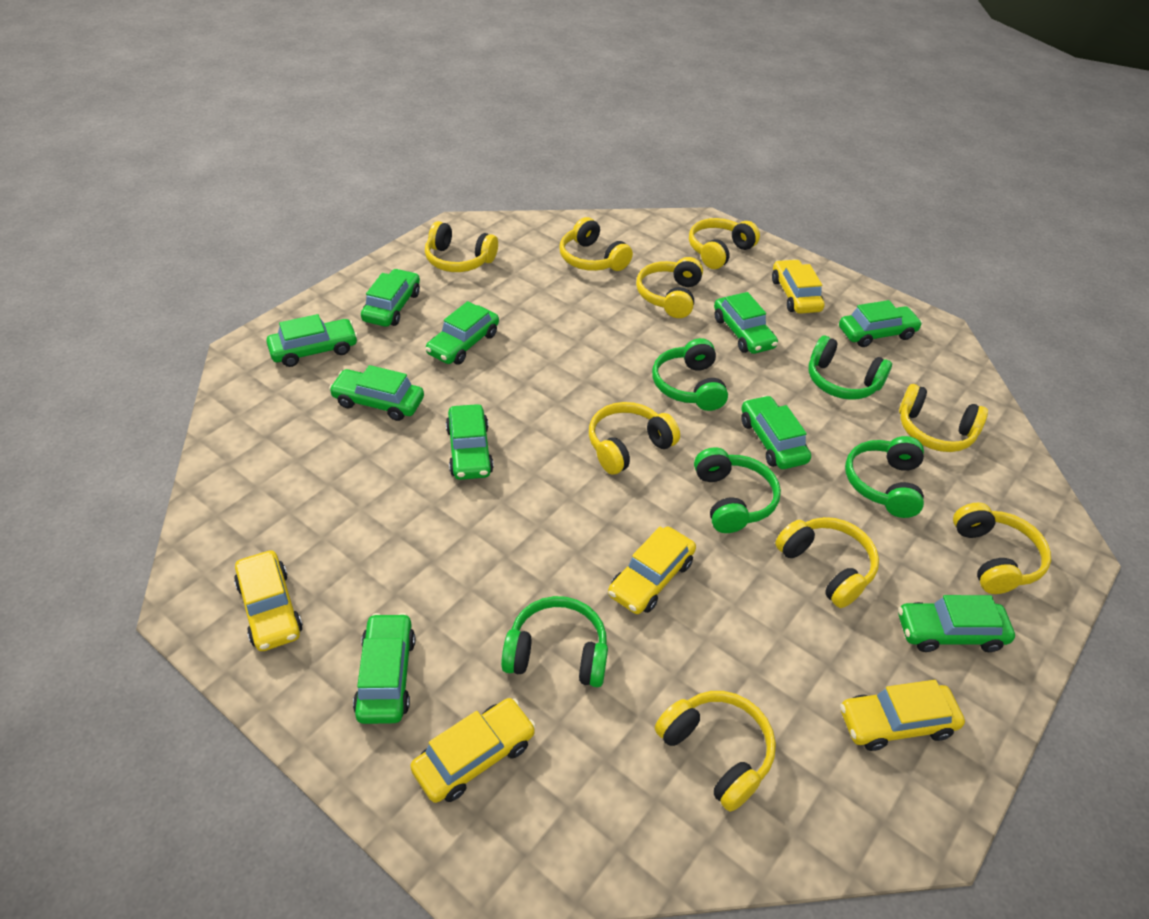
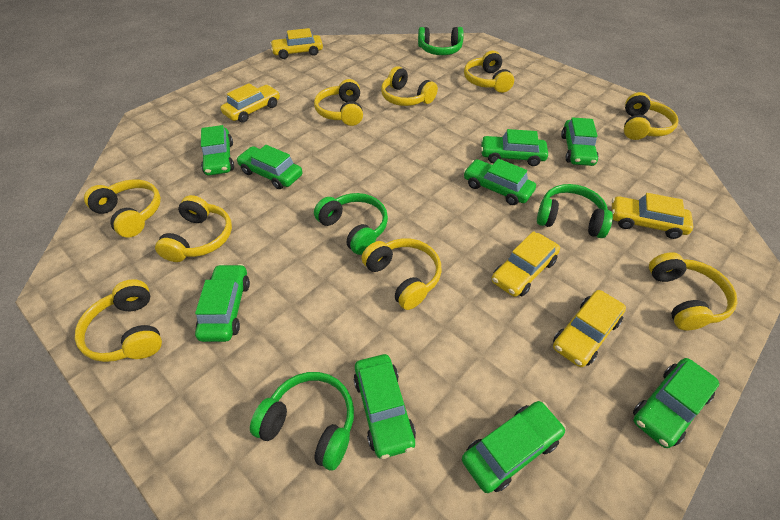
green car: 10 -> 9
green headphones: 5 -> 4

